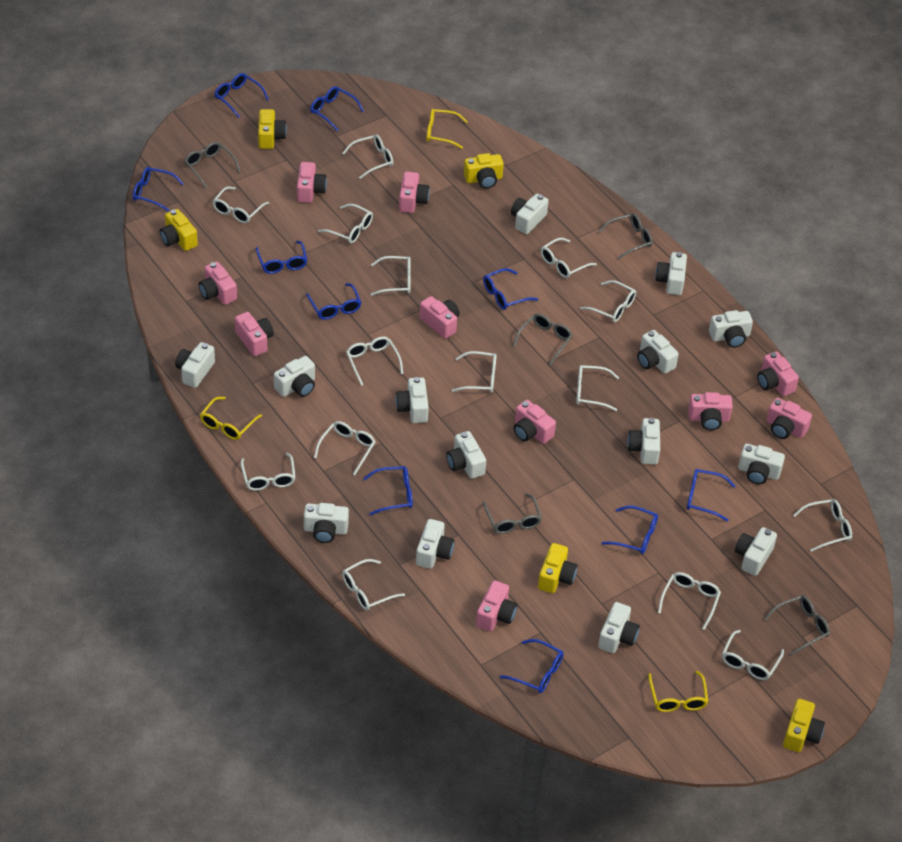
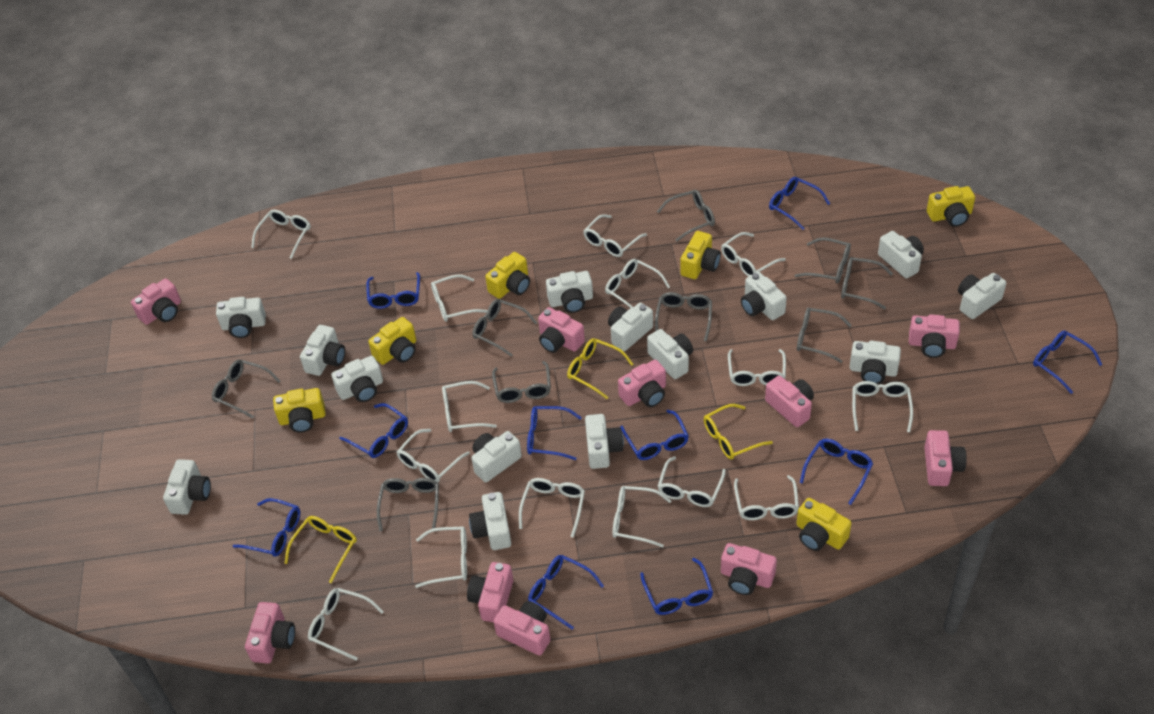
grey glasses: 5 -> 9
yellow camera: 5 -> 6

